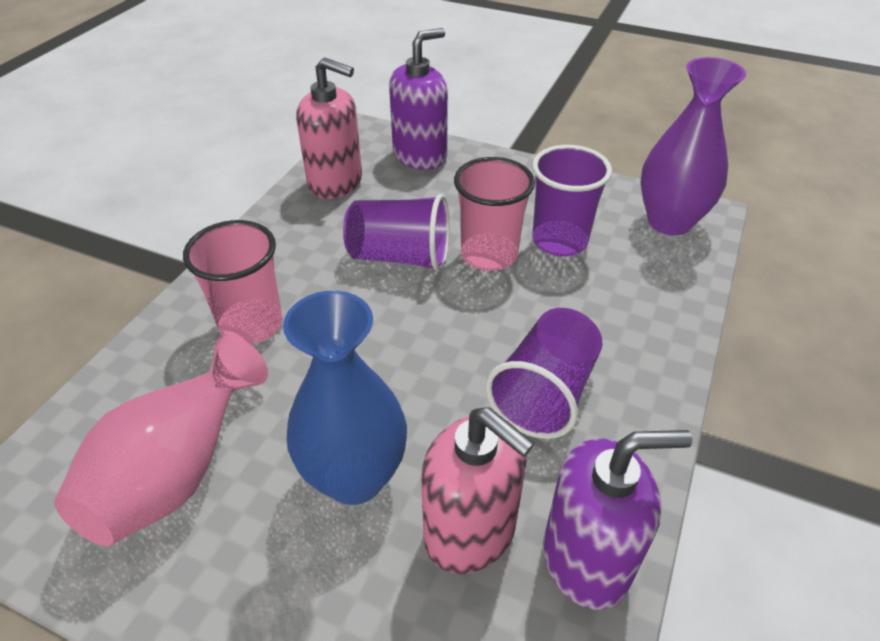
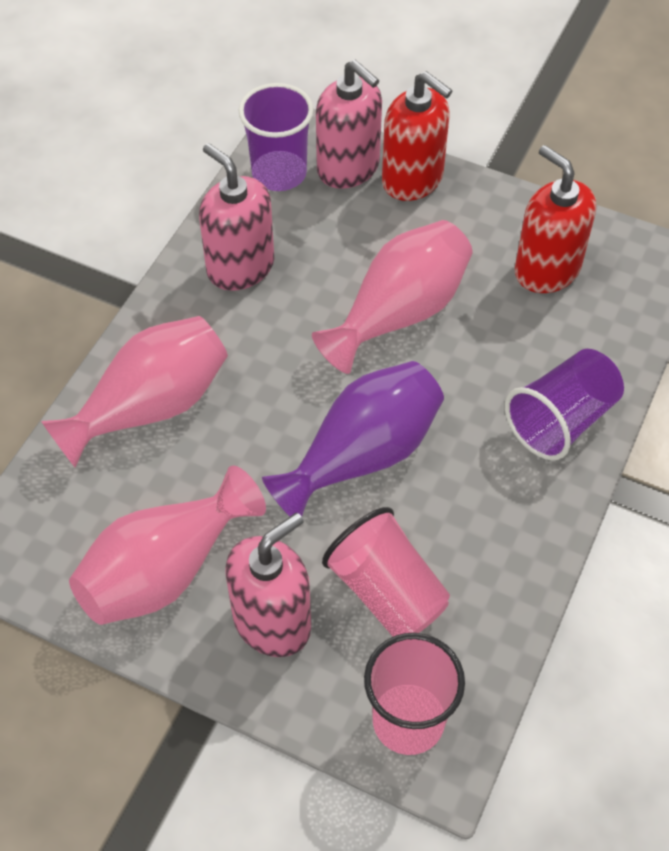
blue vase: 1 -> 0
pink soap dispenser: 2 -> 3
pink vase: 1 -> 3
purple cup: 3 -> 2
purple soap dispenser: 2 -> 0
red soap dispenser: 0 -> 2

